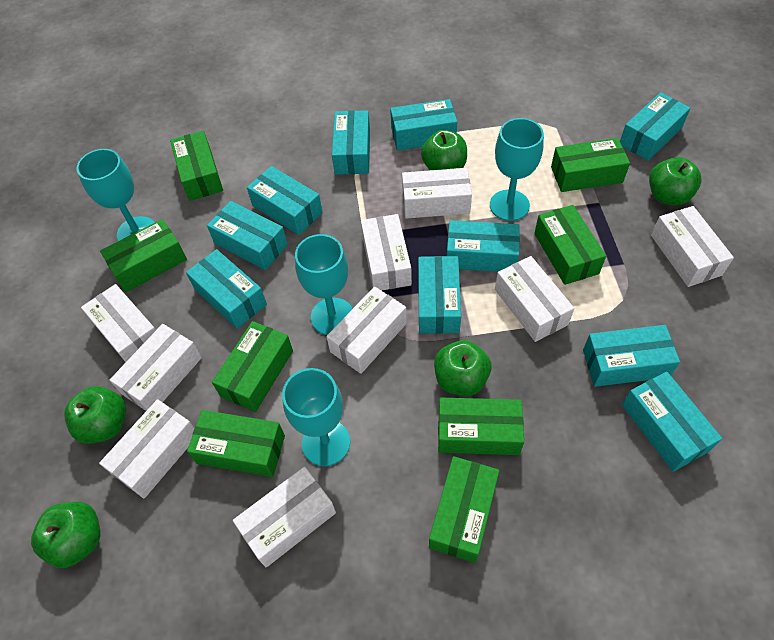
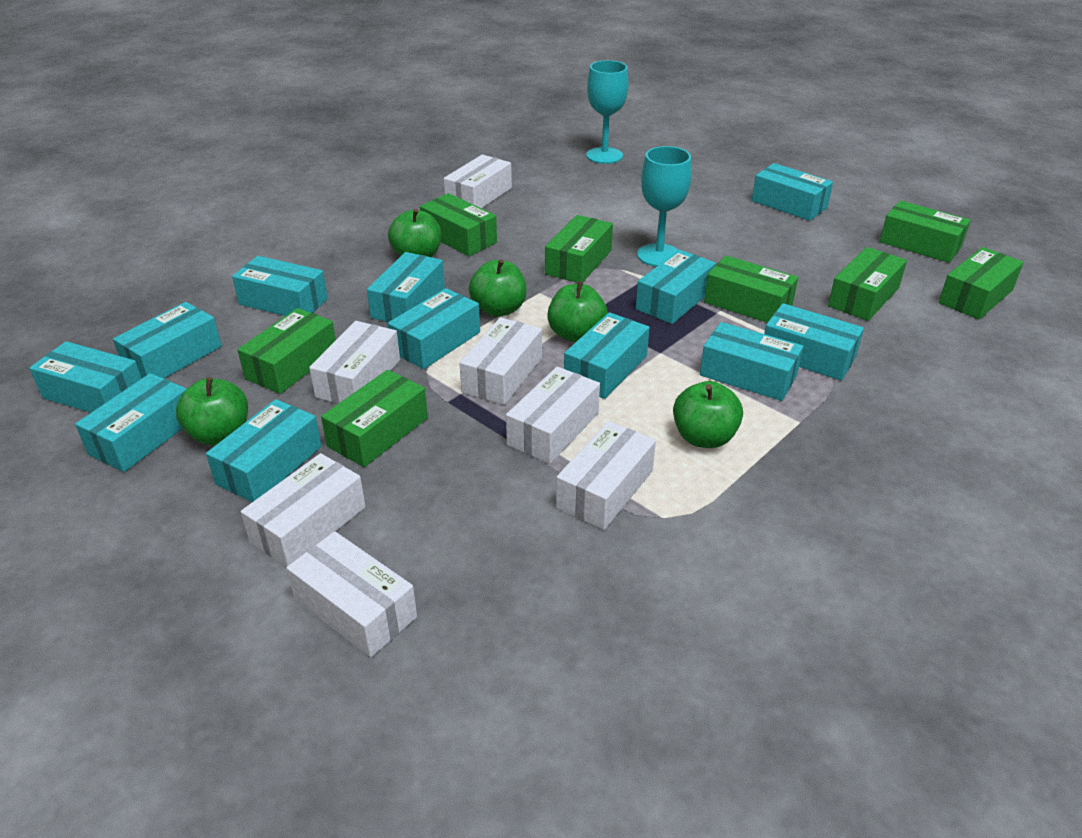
turquoise box: 10 -> 12
turquoise goblet: 4 -> 2
white box: 9 -> 7

